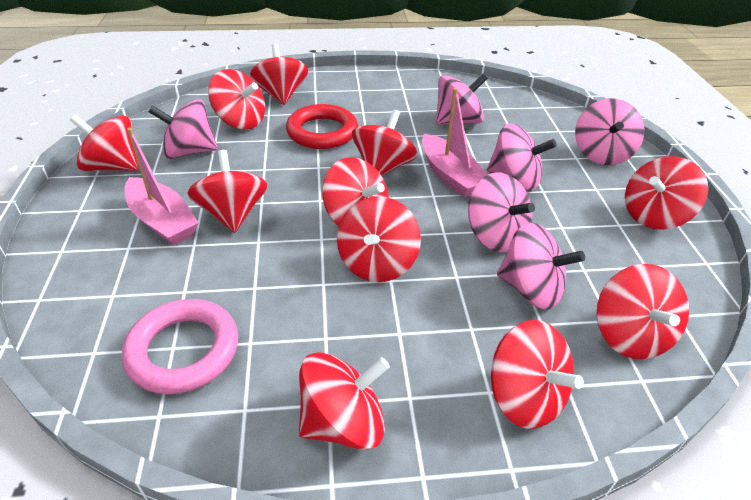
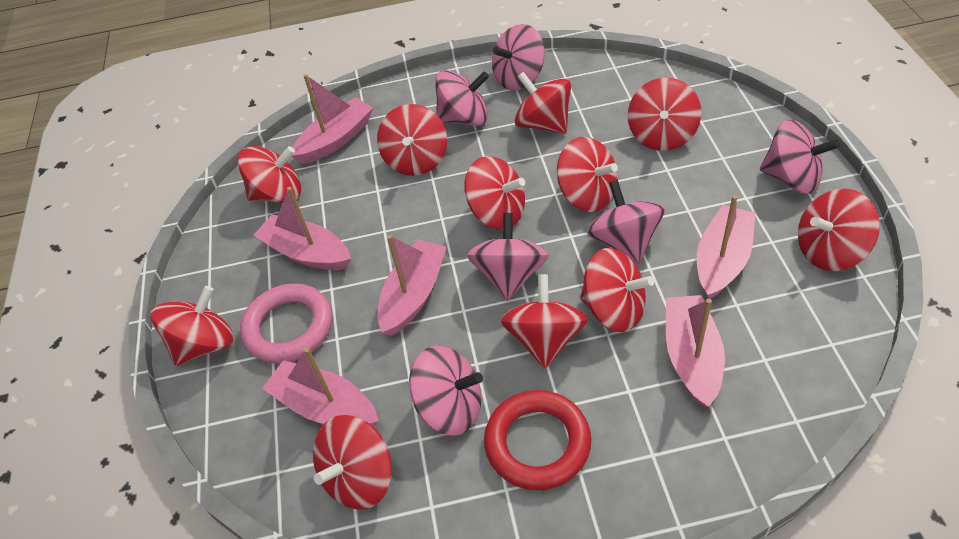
pink boat: 2 -> 6

